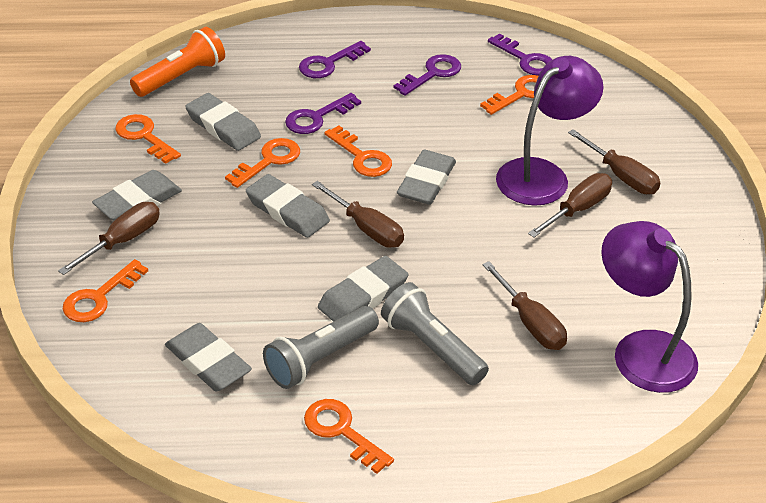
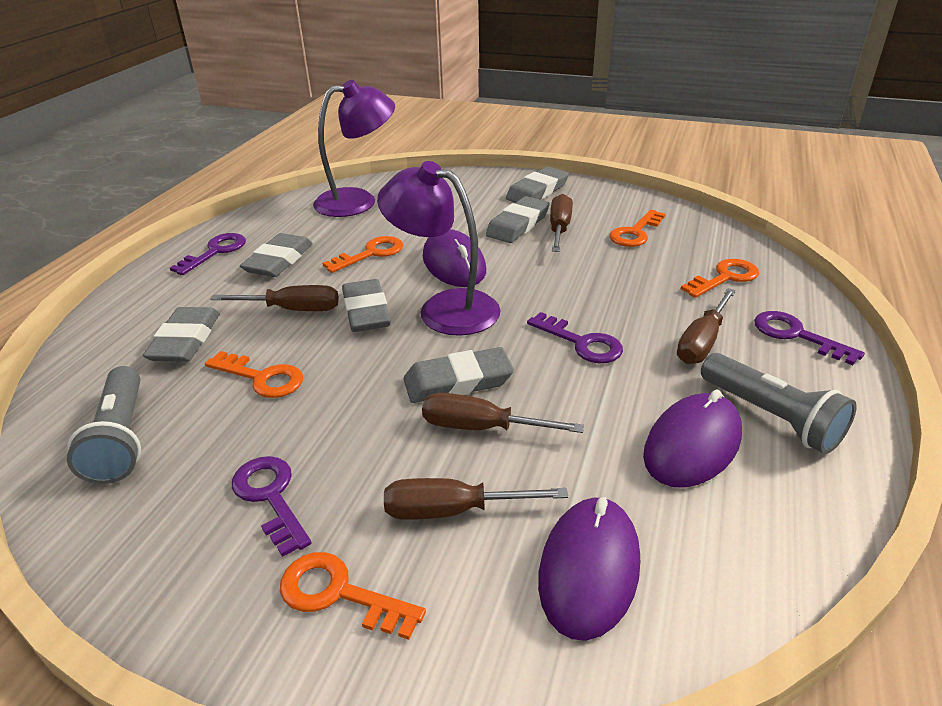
orange flashlight: 1 -> 0
orange key: 6 -> 5
purple mouse: 0 -> 3

